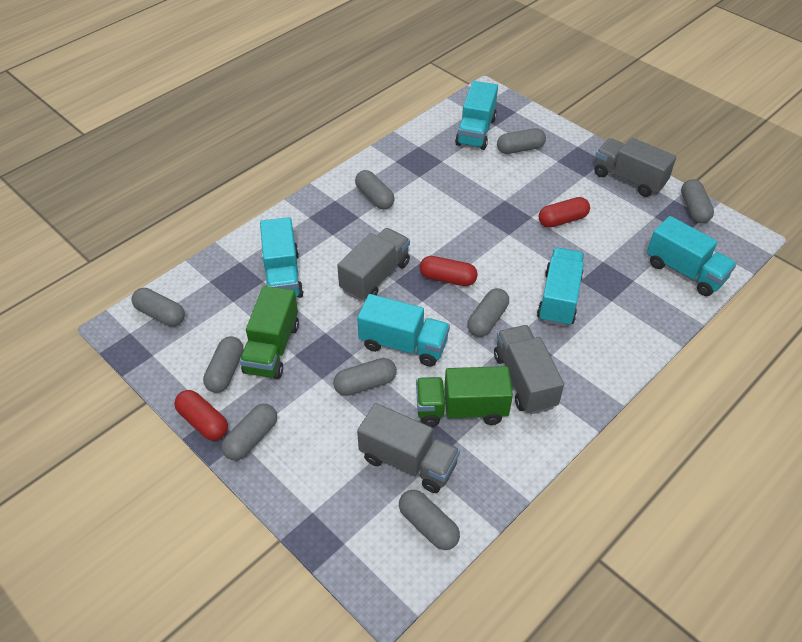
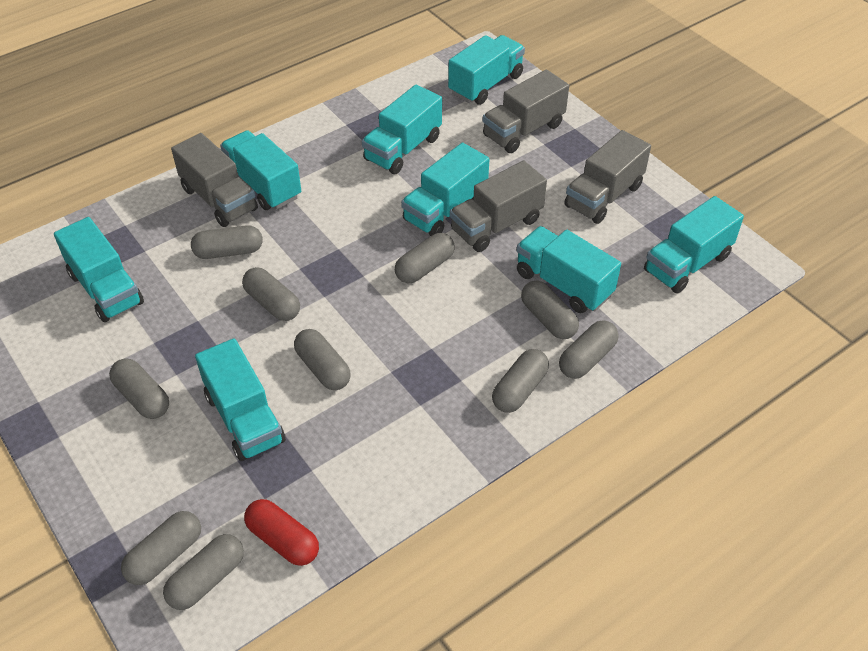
green truck: 2 -> 0
grey capsule: 9 -> 10
red capsule: 3 -> 1
turquoise truck: 5 -> 8

